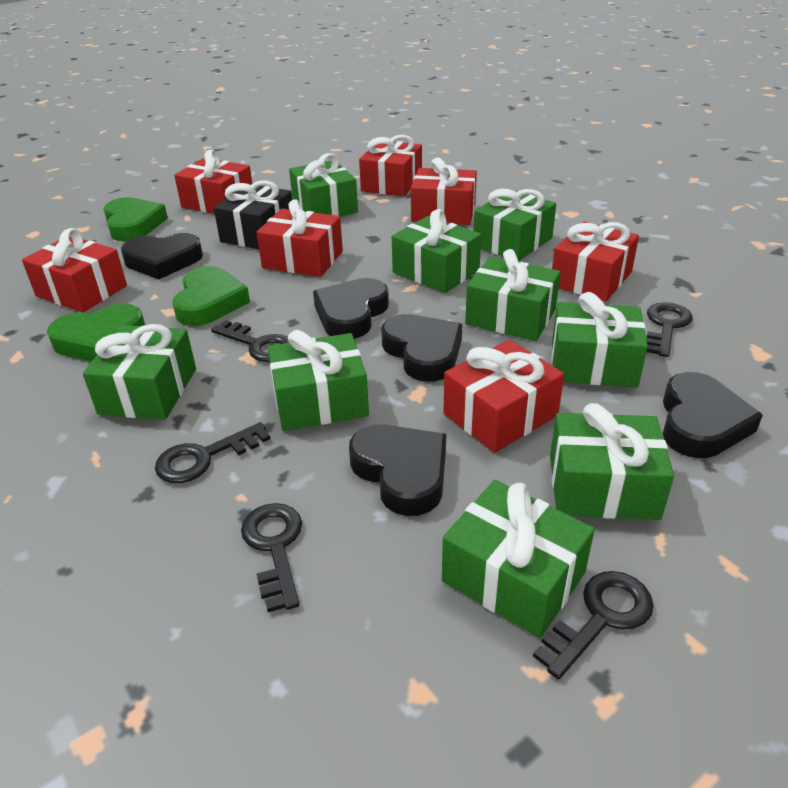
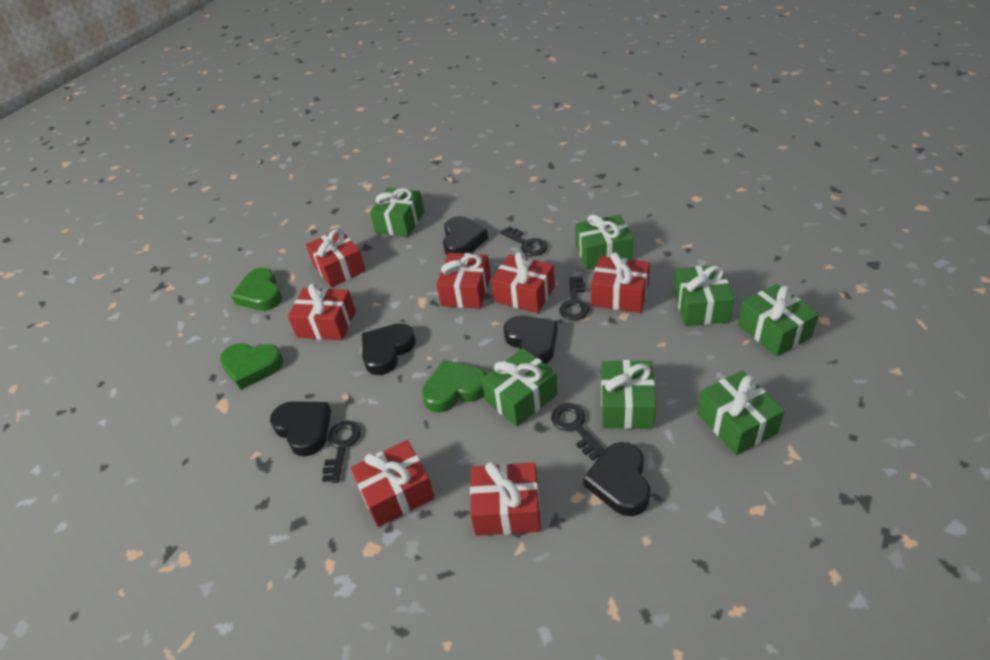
black gift: 1 -> 0
black key: 5 -> 4
green gift: 9 -> 7

